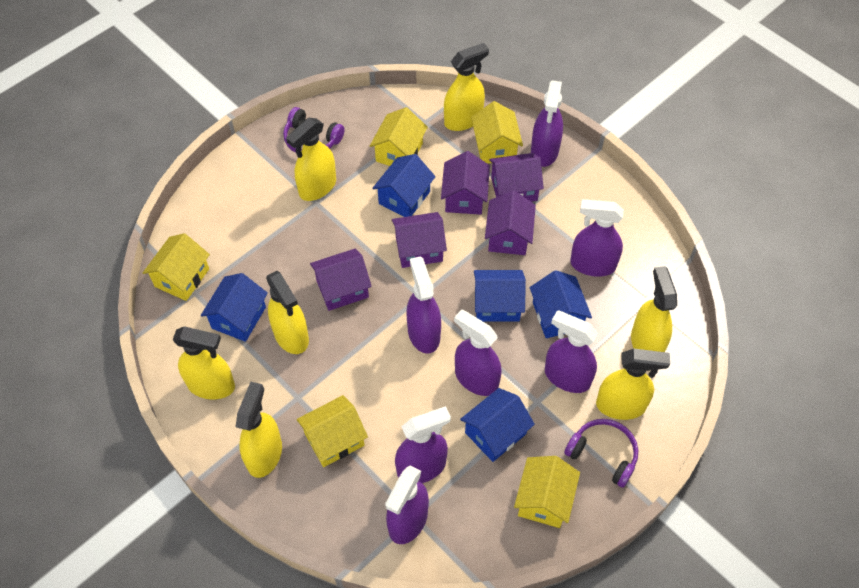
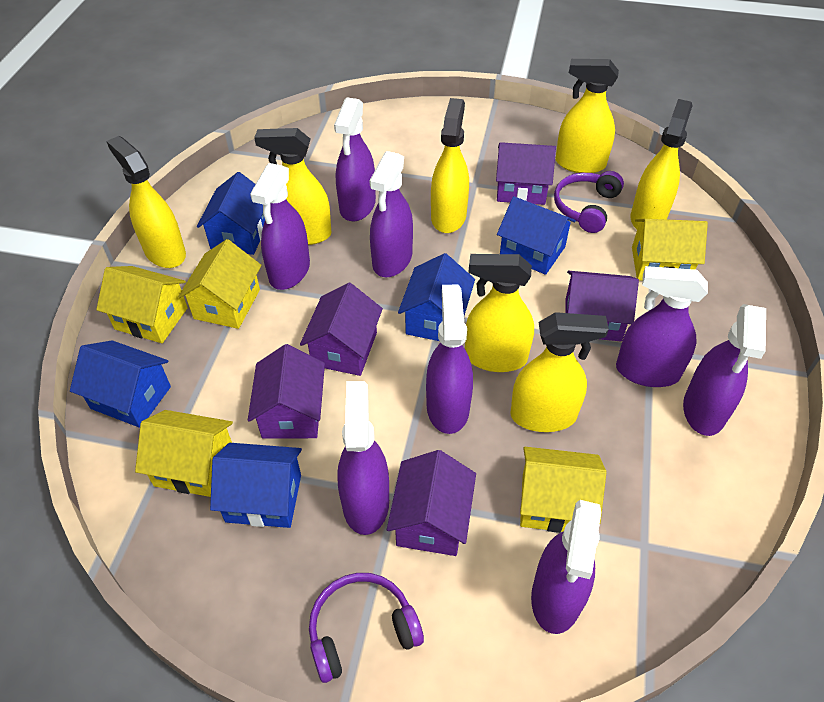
purple spray bottle: 7 -> 8

